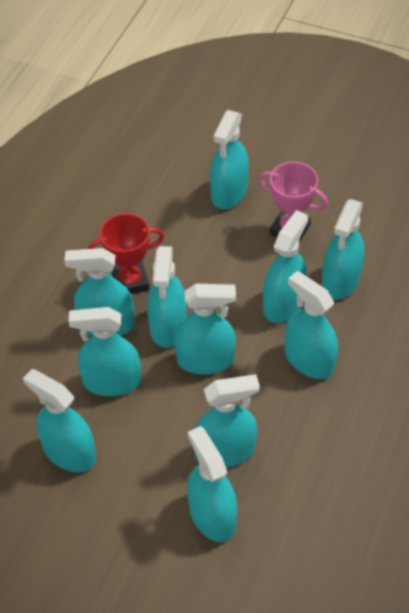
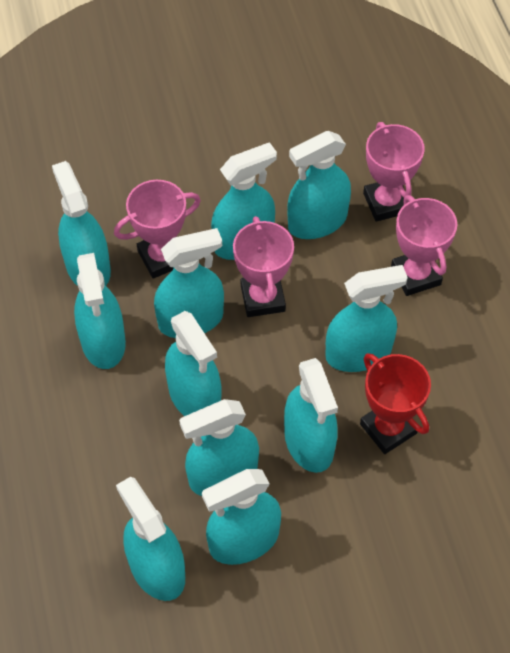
pink trophy: 1 -> 4

